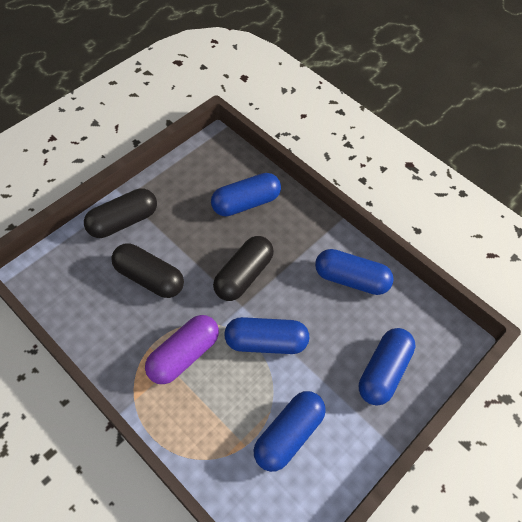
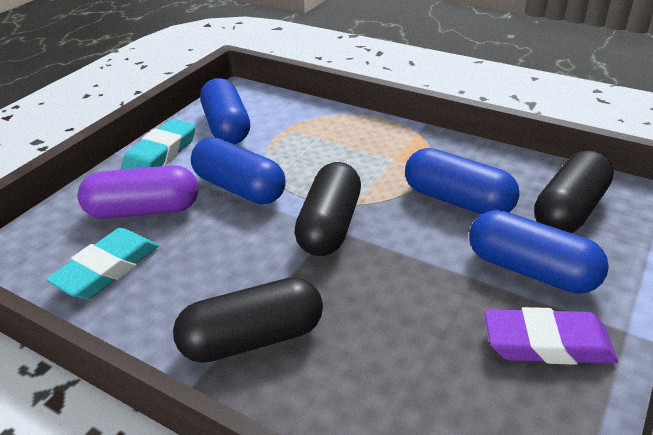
blue capsule: 5 -> 4
purple eraser: 0 -> 1
turquoise eraser: 0 -> 2

